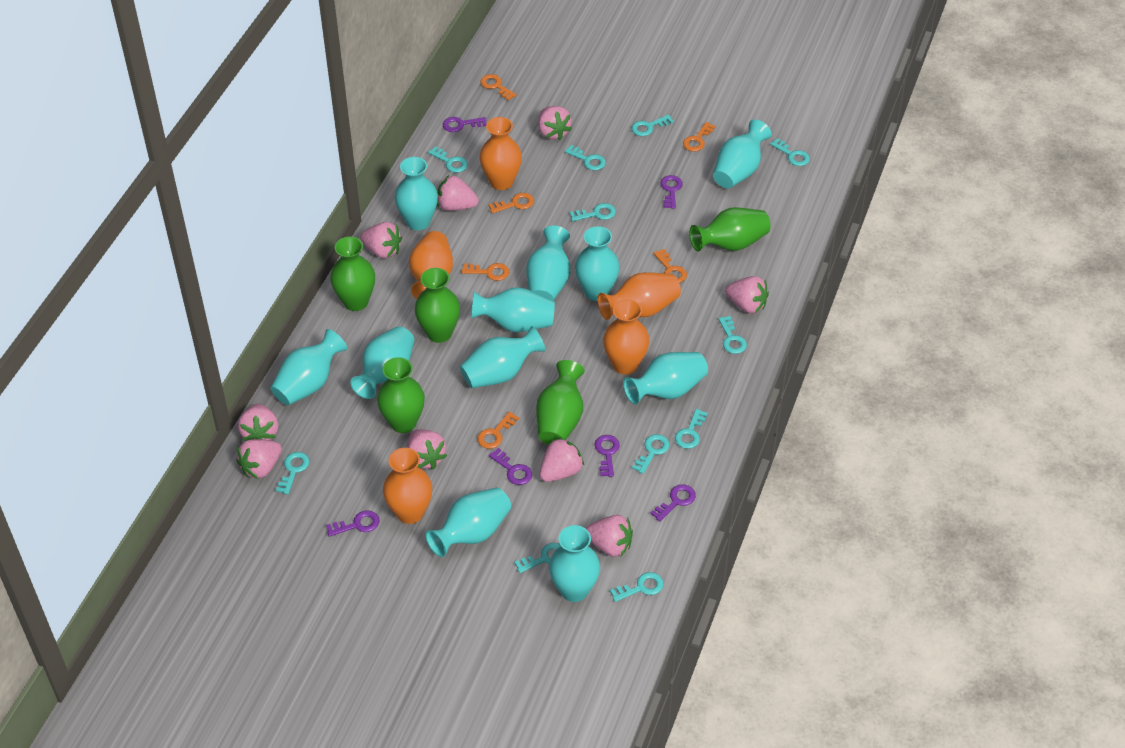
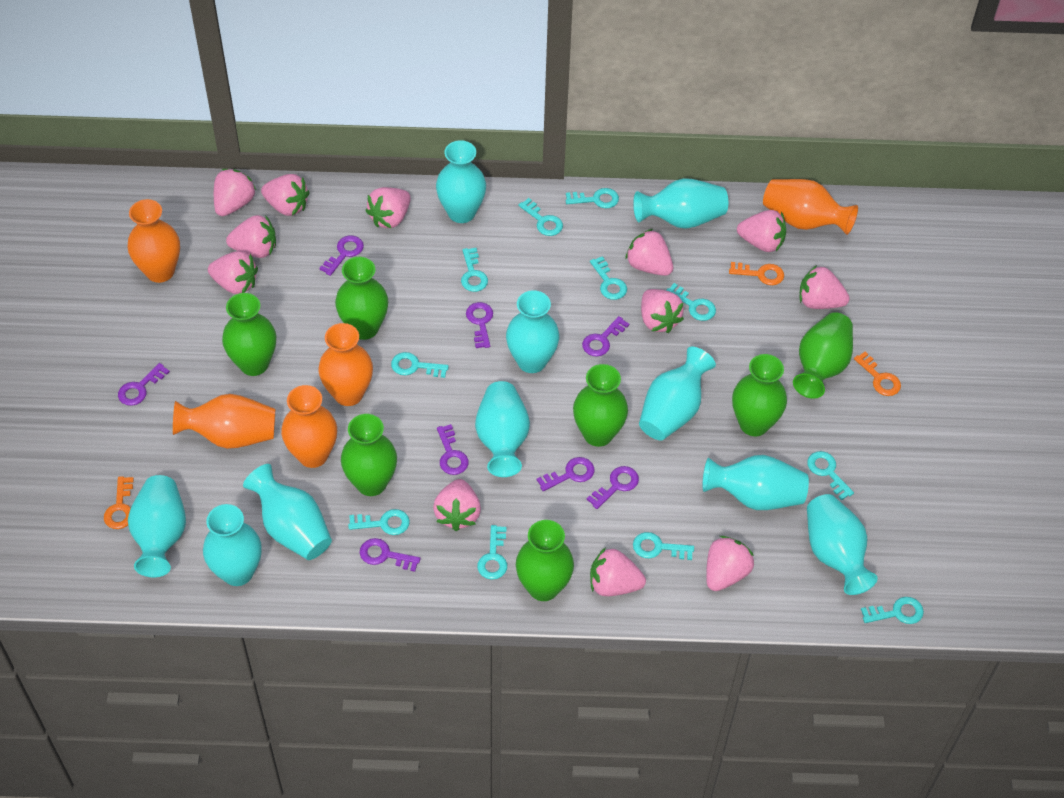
green vase: 5 -> 7
orange key: 6 -> 3
pink strawberry: 9 -> 12
purple key: 6 -> 8
turquoise vase: 11 -> 10

